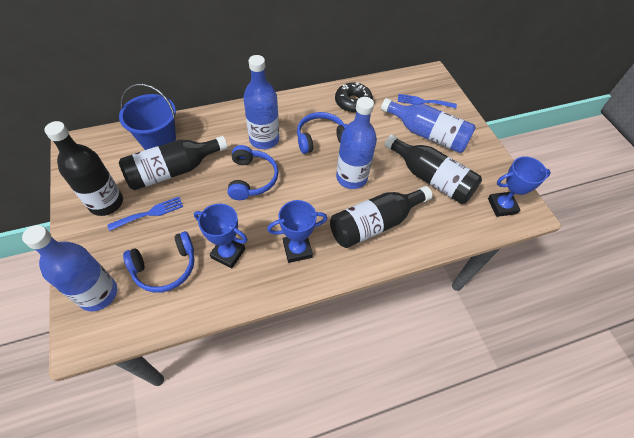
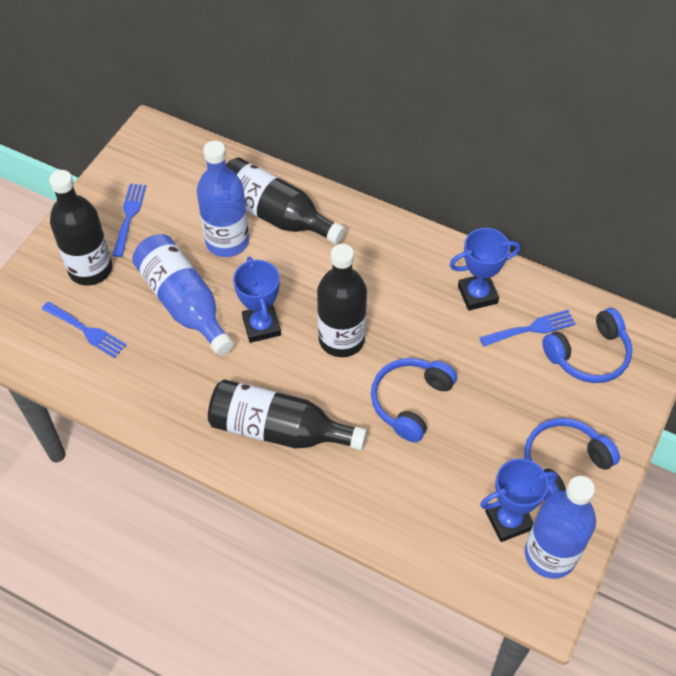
black donut: 1 -> 0
blue bottle: 4 -> 3
blue bucket: 1 -> 0
blue fork: 2 -> 3

